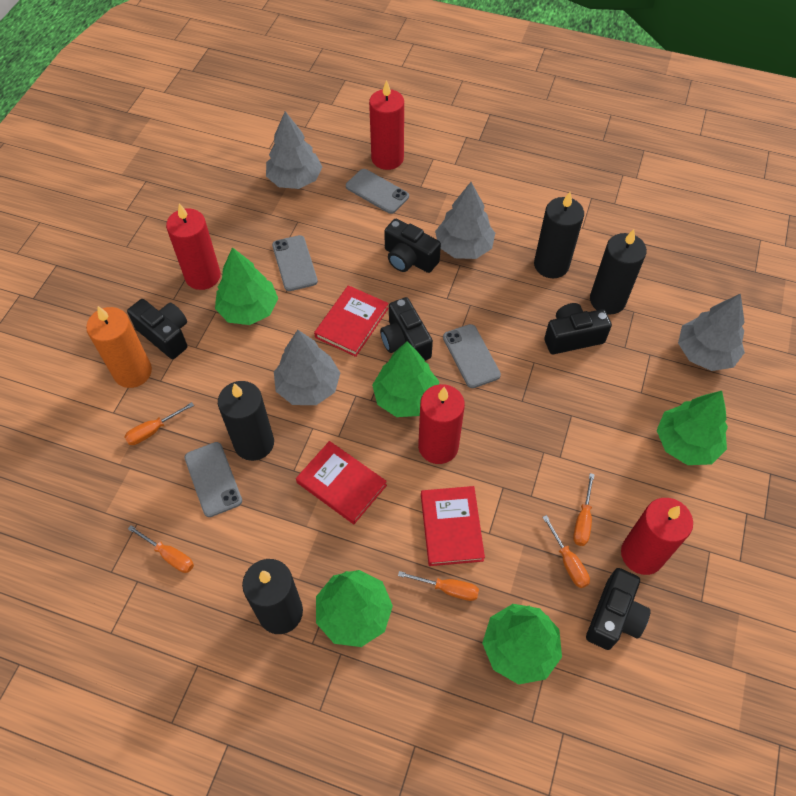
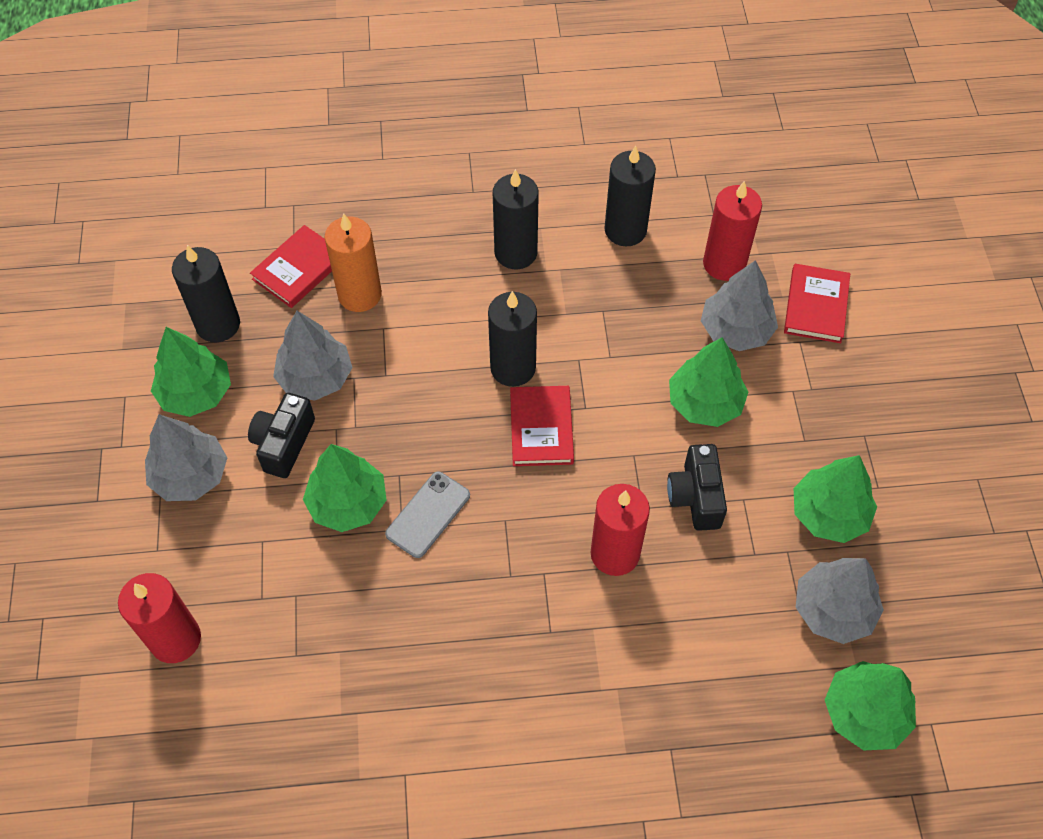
black camera: 5 -> 2
grey phone: 4 -> 1
orange screwdriver: 5 -> 0
red candle: 4 -> 3

